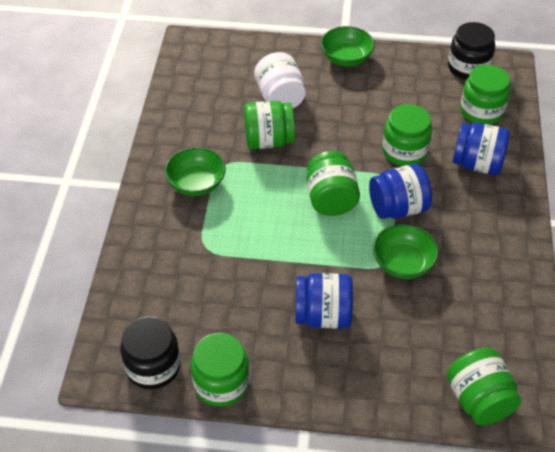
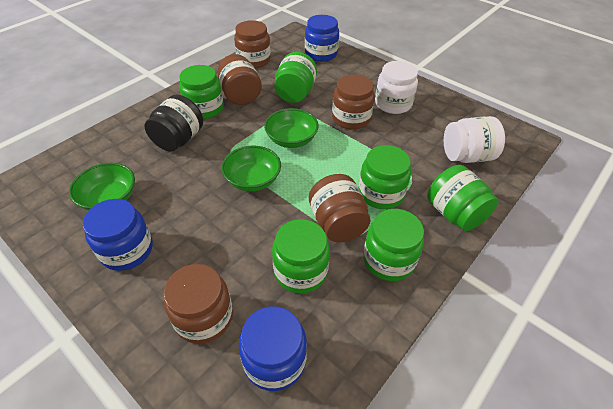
black jar: 2 -> 1
brown jar: 0 -> 5
white jar: 1 -> 2

